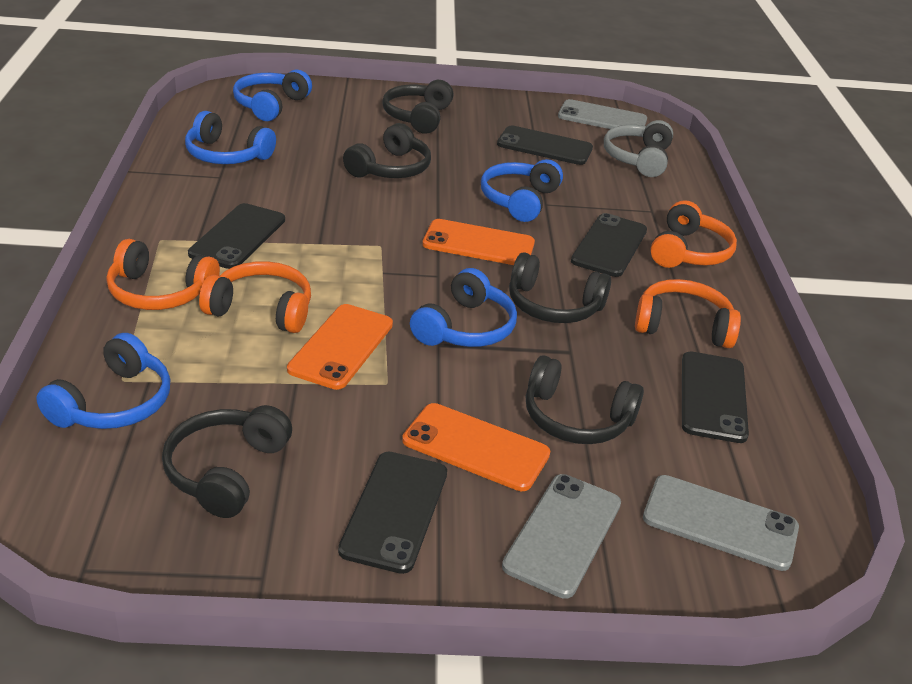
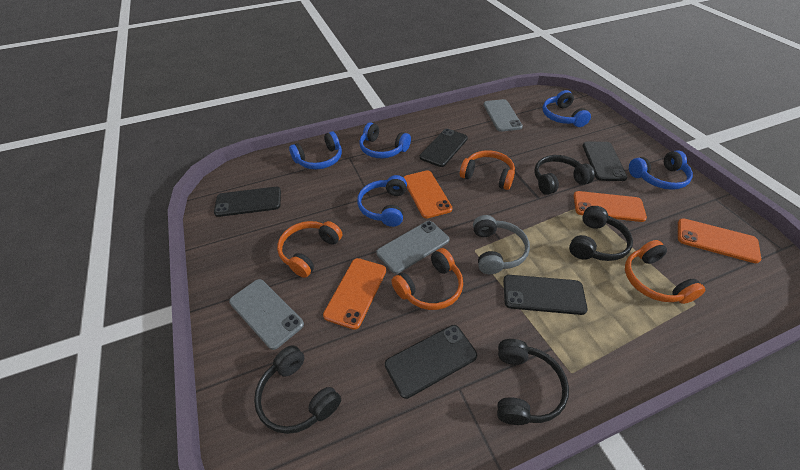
black headphones: 5 -> 4
orange phone: 3 -> 4

